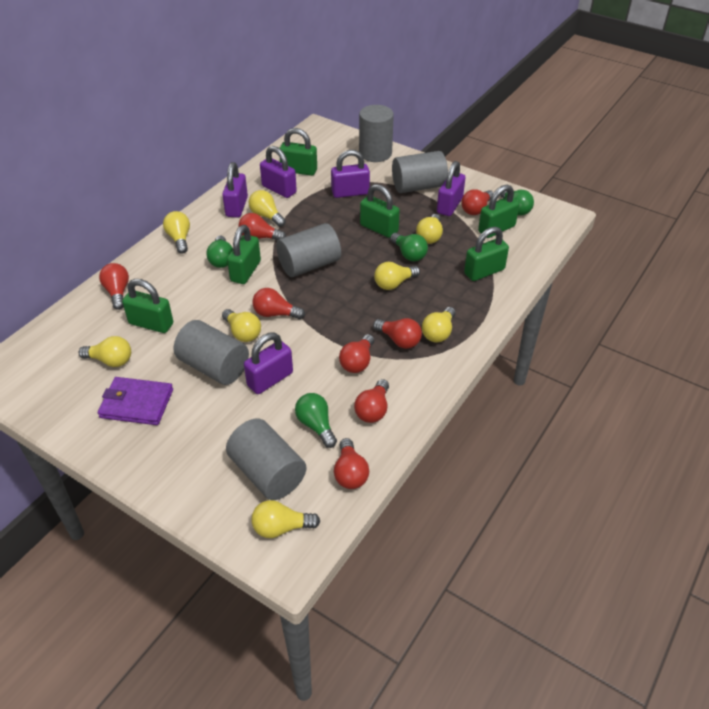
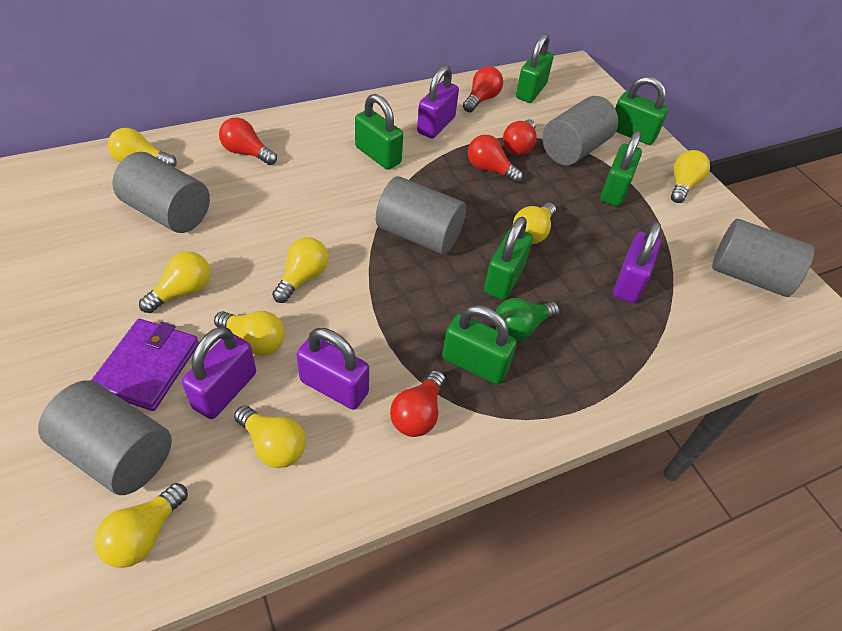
green light bulb: 4 -> 1
purple padlock: 5 -> 4
red light bulb: 8 -> 5

